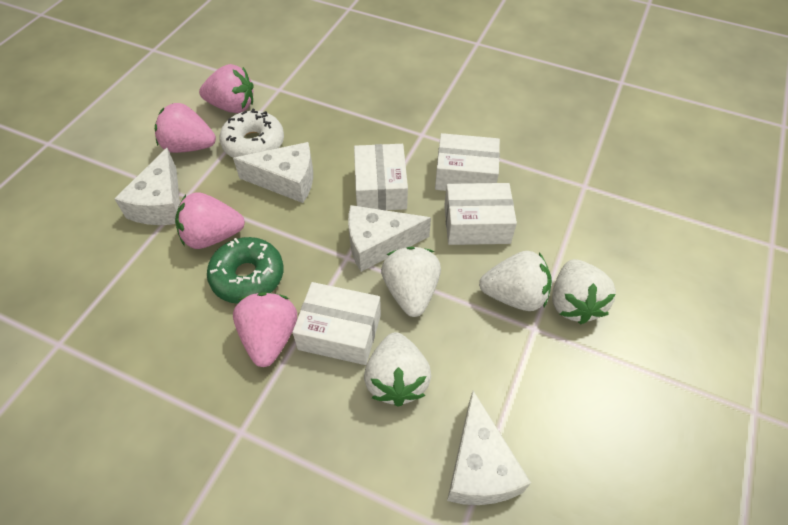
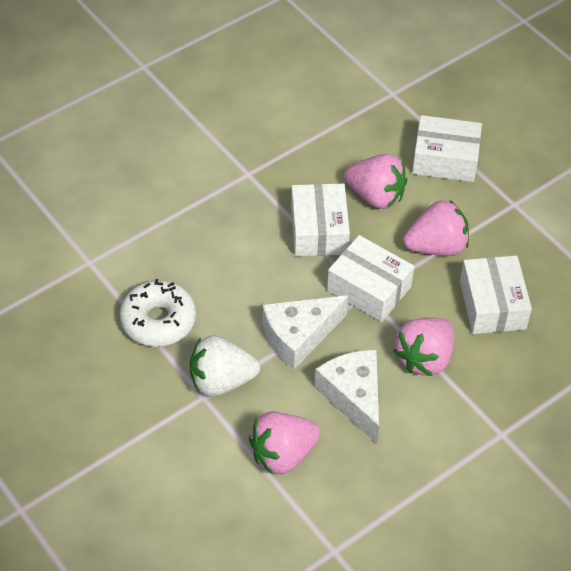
green donut: 1 -> 0
white cheese: 4 -> 2
white strawberry: 4 -> 1

